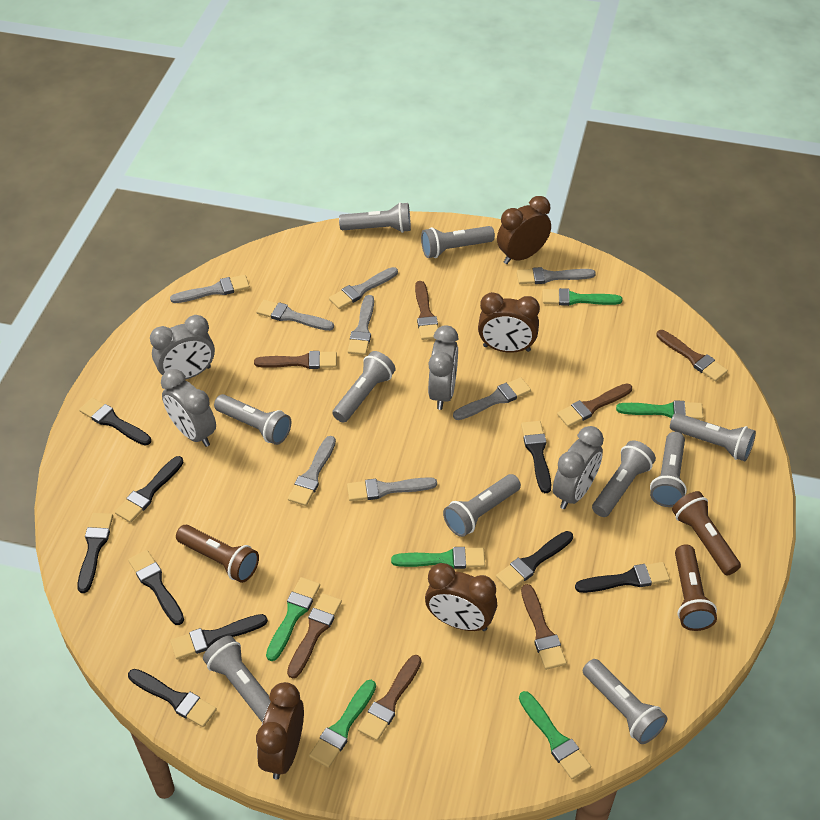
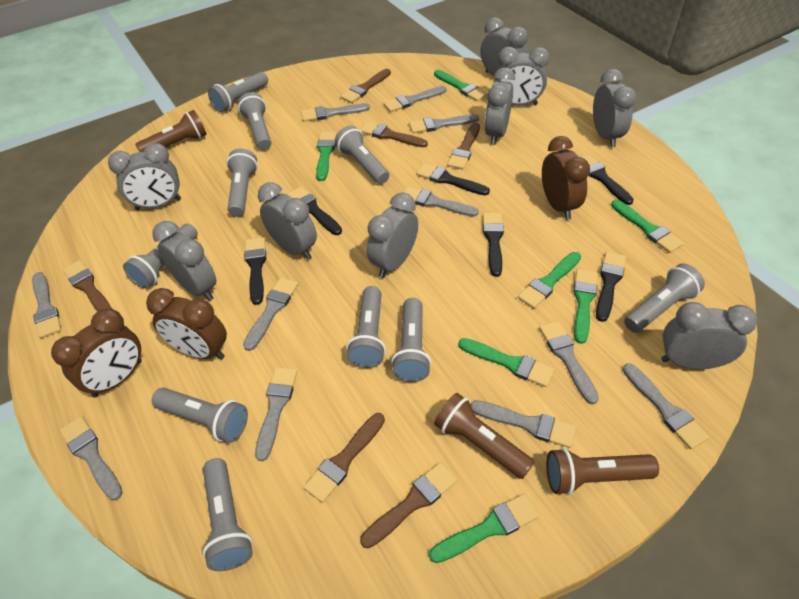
black brush: 9 -> 6
brown brush: 7 -> 6
brown clock: 4 -> 3
green brush: 6 -> 7
grey brush: 8 -> 11
grey clock: 4 -> 9

